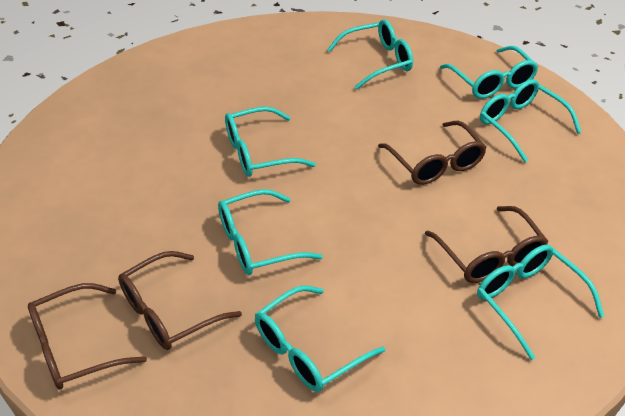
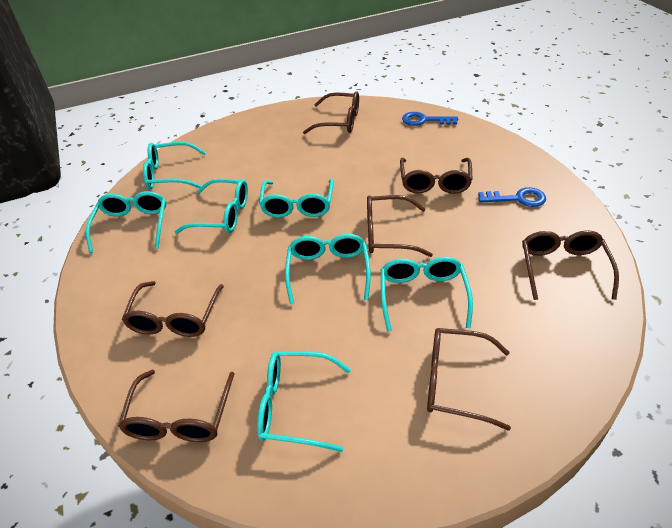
blue key: 0 -> 2
brown glasses: 4 -> 7

